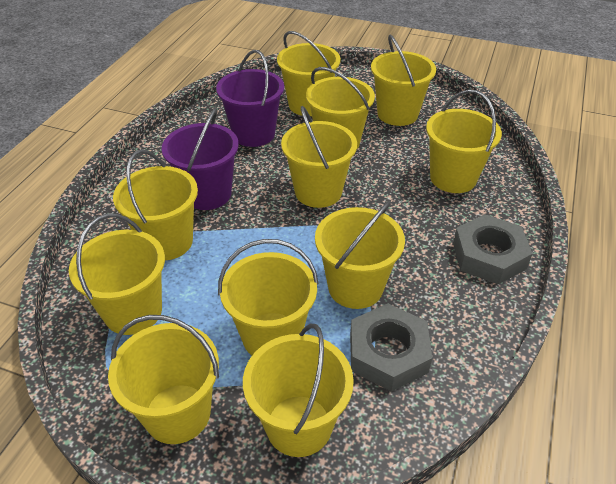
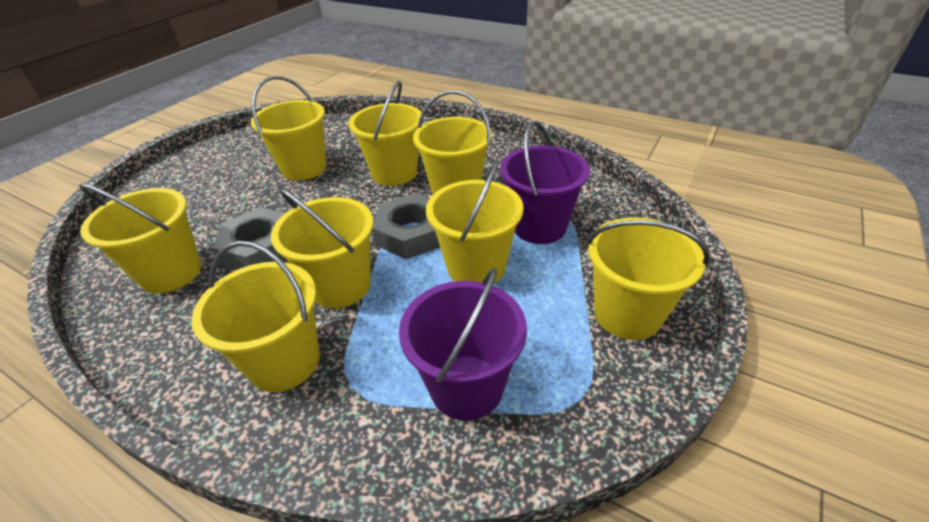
yellow bucket: 11 -> 8

